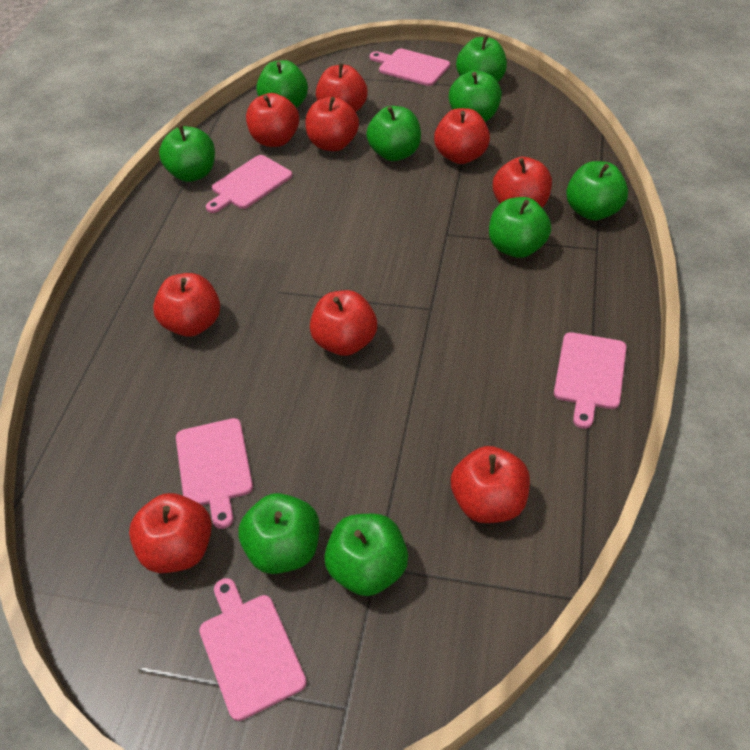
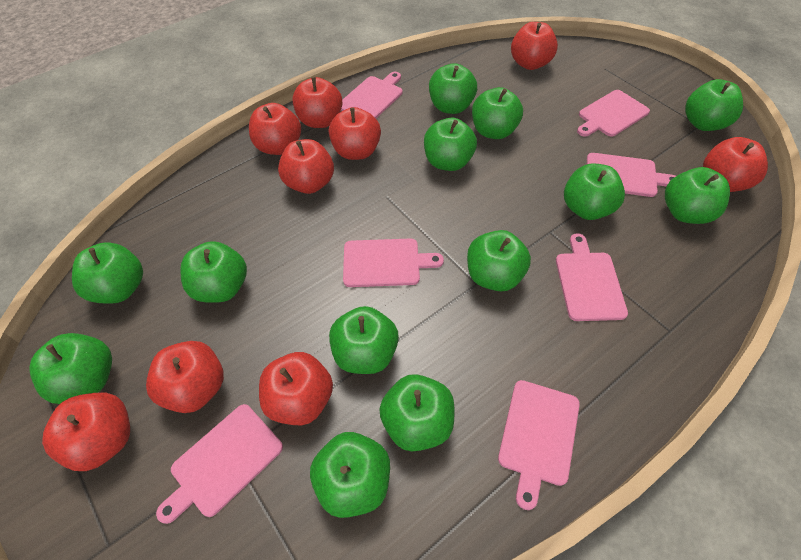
green apple: 9 -> 13
pink cutting board: 5 -> 7

